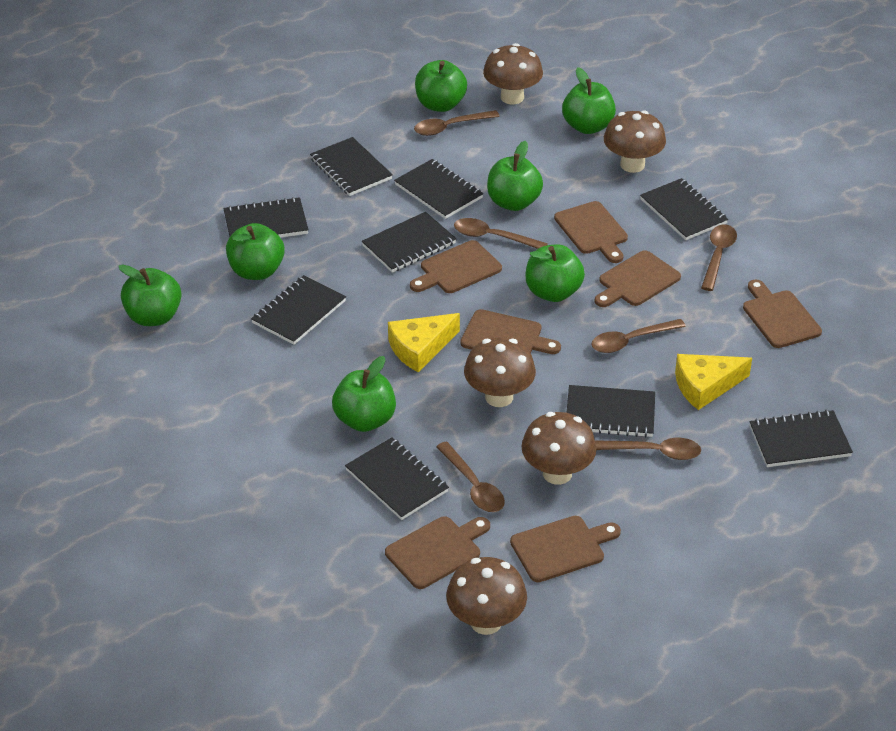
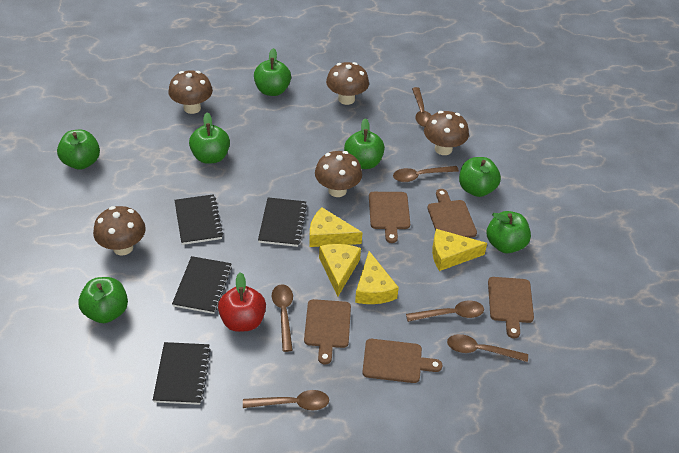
black notebook: 9 -> 4
brown cutting board: 7 -> 5
red apple: 0 -> 1
yellow cheese: 2 -> 4

